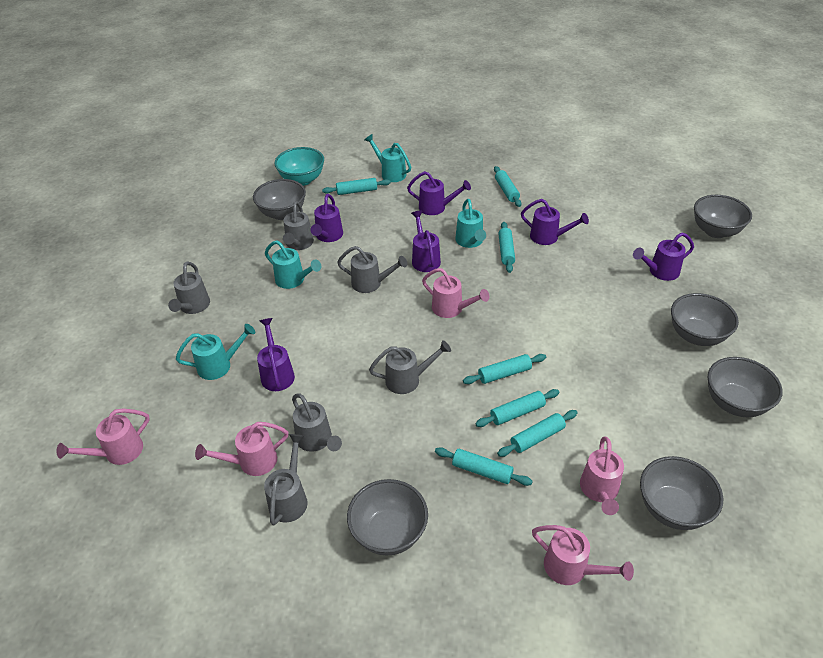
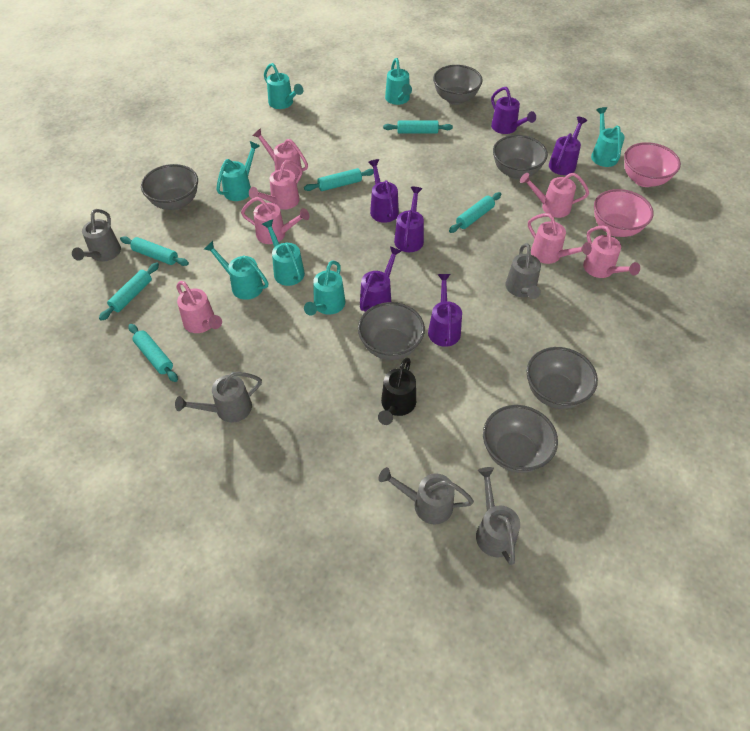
black watering can: 0 -> 1
grey watering can: 6 -> 5
pink bowl: 0 -> 2
pink watering can: 5 -> 7
turquoise bowl: 1 -> 0
turquoise rolling pin: 7 -> 6
turquoise watering can: 4 -> 7

